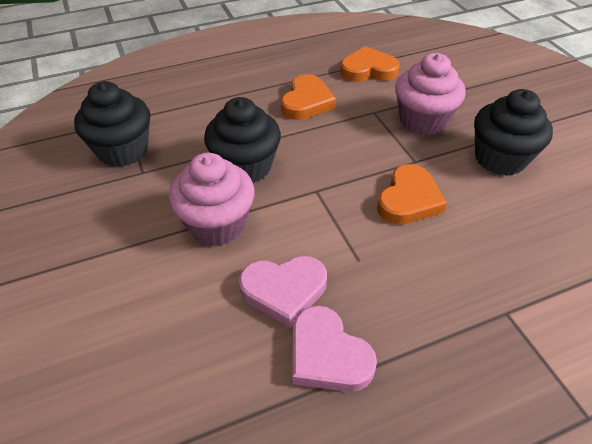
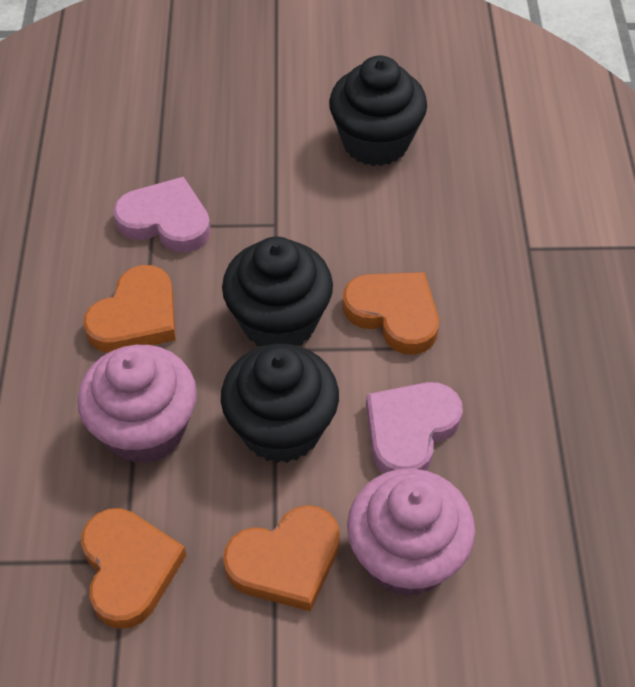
orange heart: 3 -> 4

